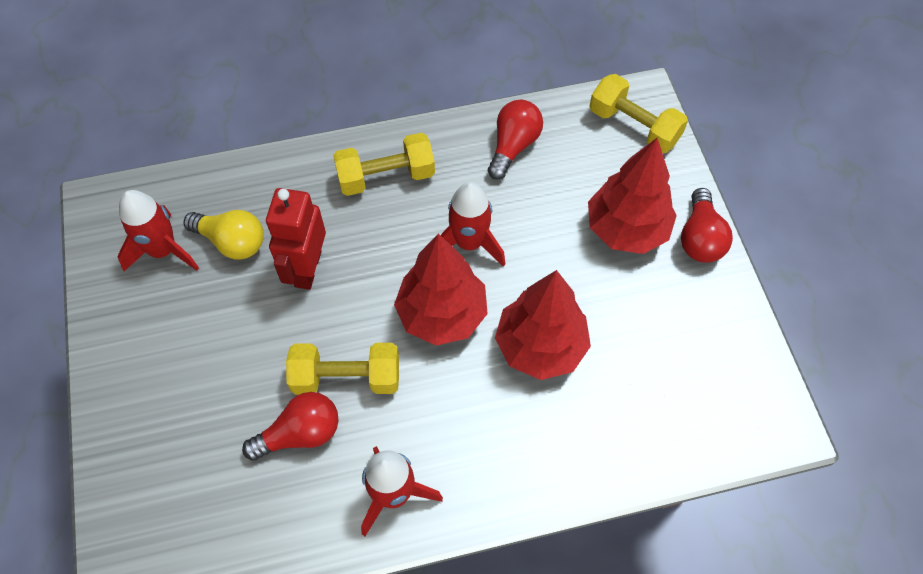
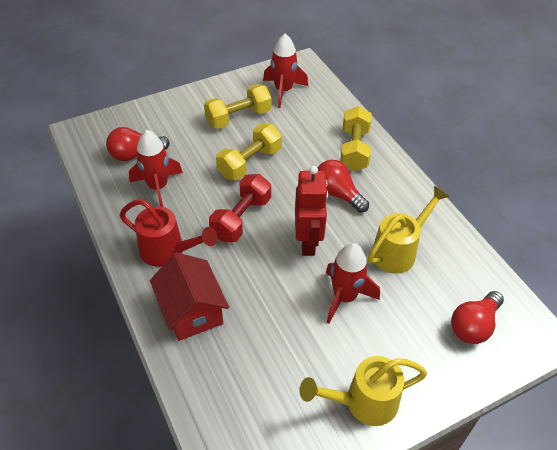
red dumbbell: 0 -> 1
red house: 0 -> 1
red tree: 3 -> 0
red watering can: 0 -> 1
yellow light bulb: 1 -> 0
yellow watering can: 0 -> 2

